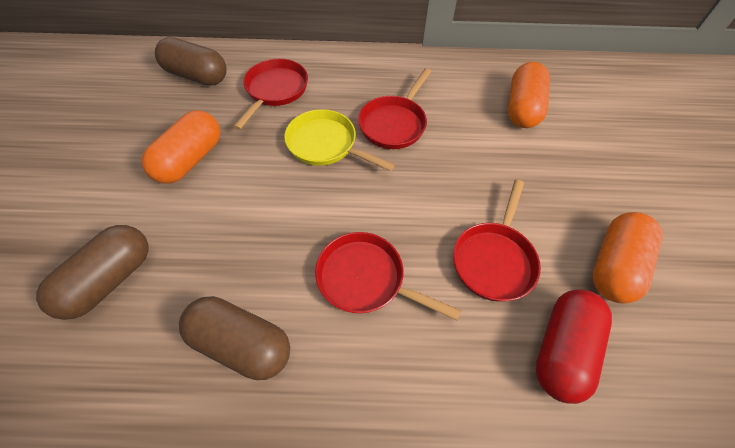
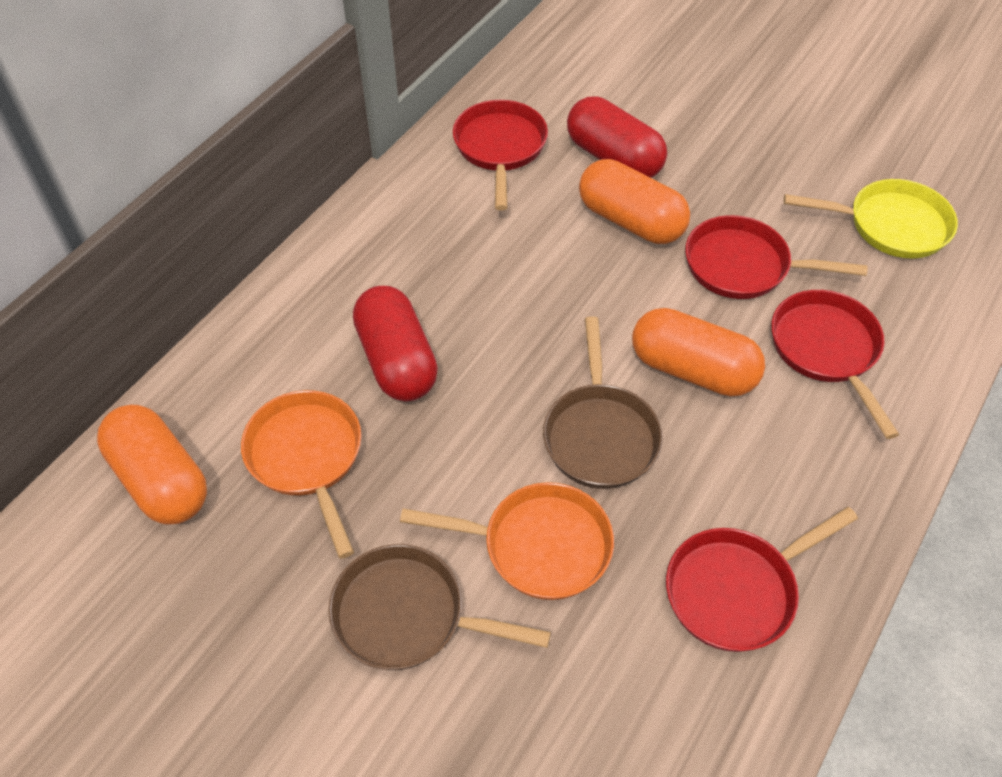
brown capsule: 3 -> 0
brown pan: 0 -> 2
orange pan: 0 -> 2
red capsule: 1 -> 2

